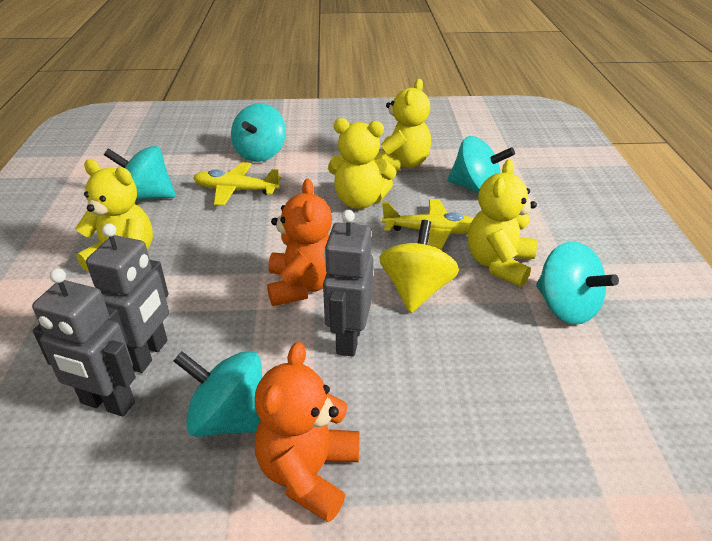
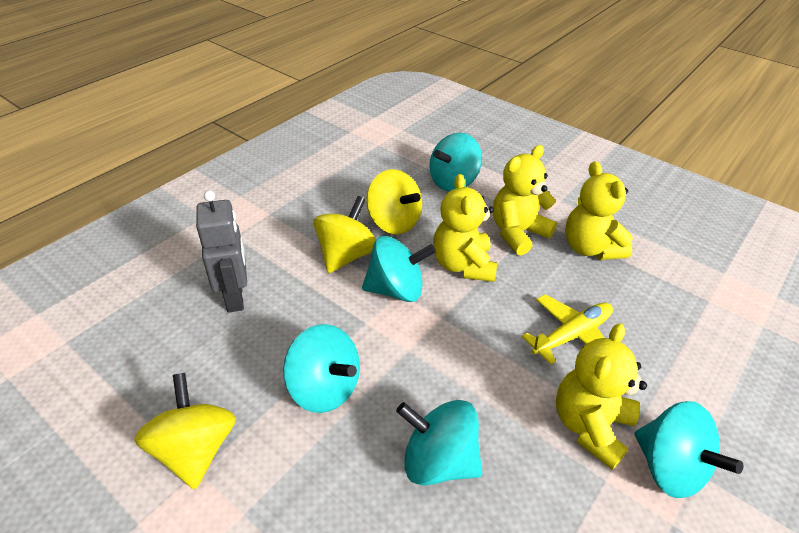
grey robot: 3 -> 1
orange teddy bear: 2 -> 0
yellow plane: 2 -> 1
yellow spinning top: 1 -> 3

